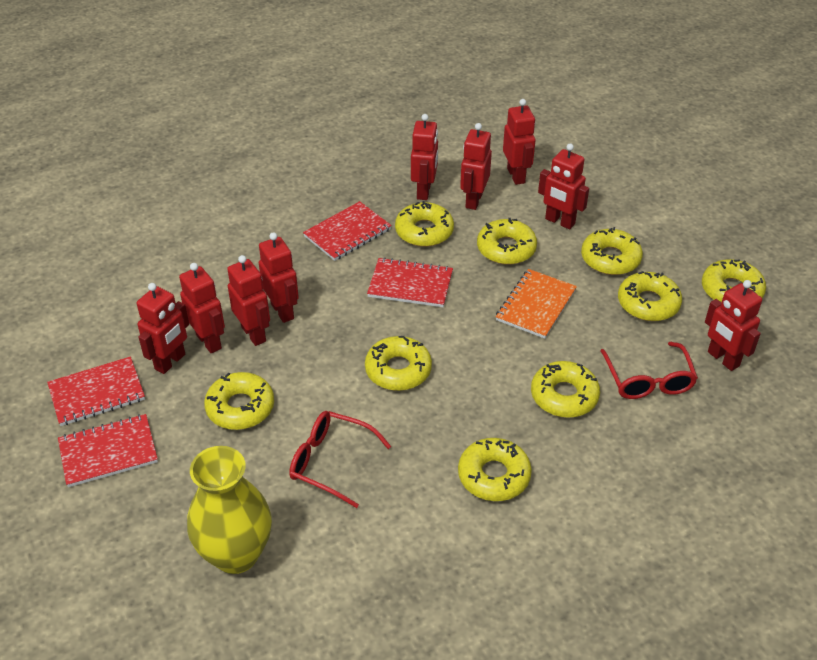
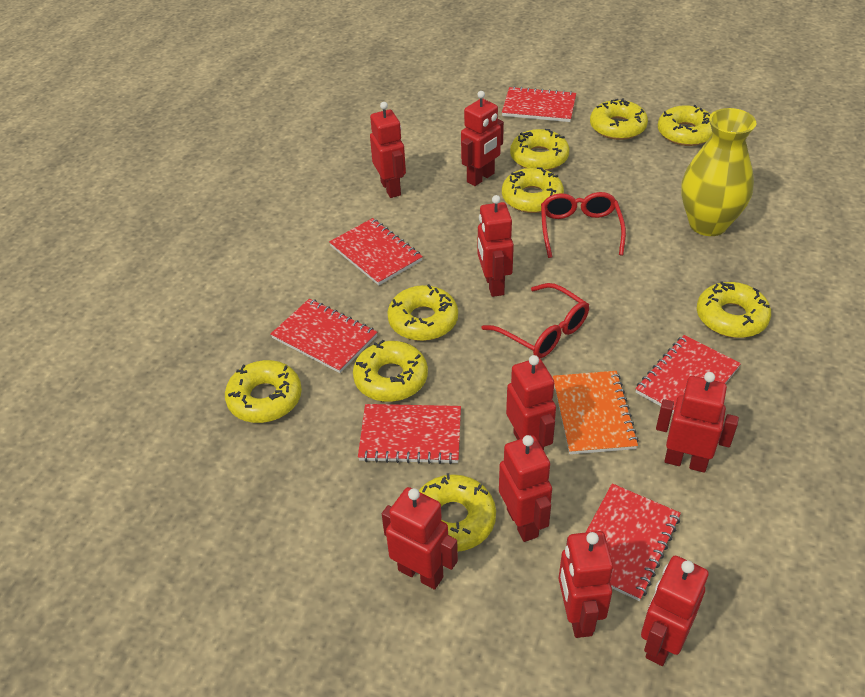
red notebook: 4 -> 6

